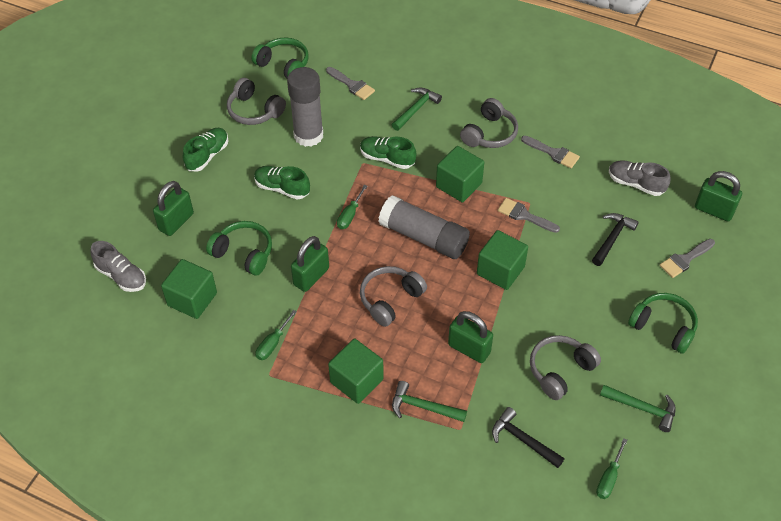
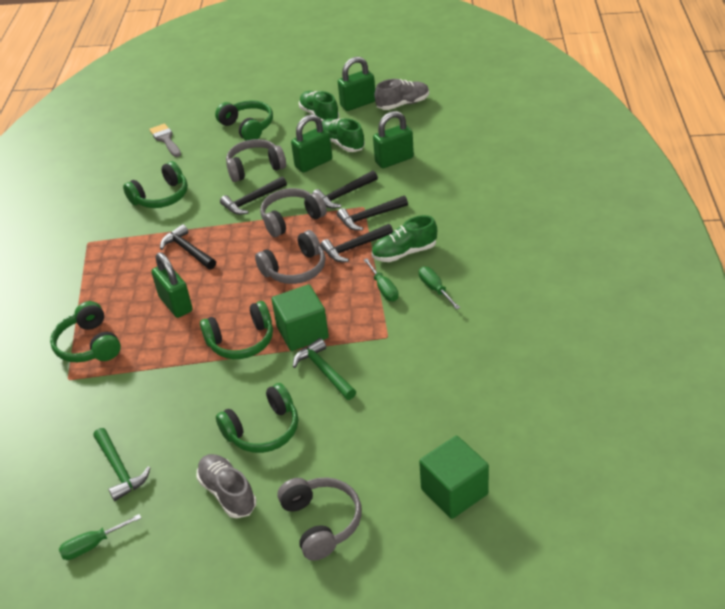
black hammer: 2 -> 5
green cube: 4 -> 2
green hammer: 3 -> 2
green headphones: 3 -> 5
grey brush: 4 -> 1
grey glue stick: 2 -> 0

